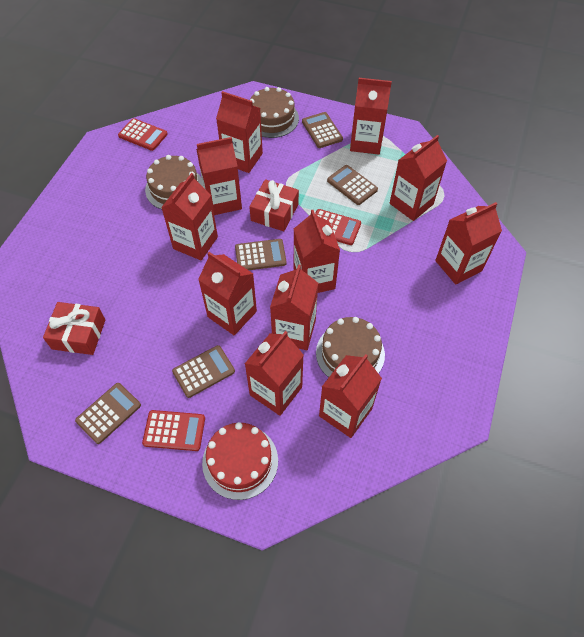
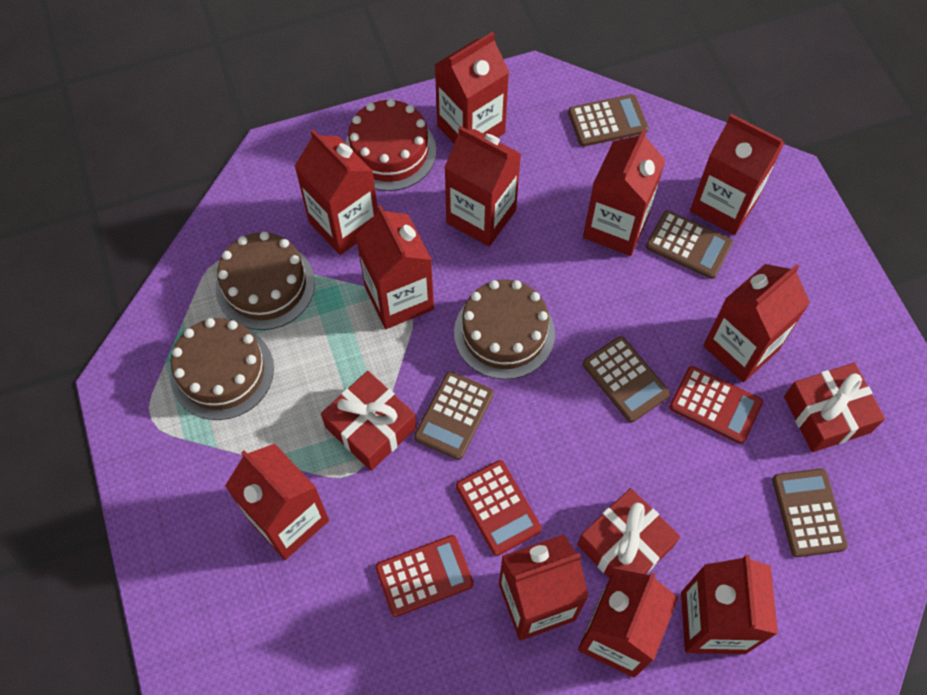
red gift: 2 -> 3

